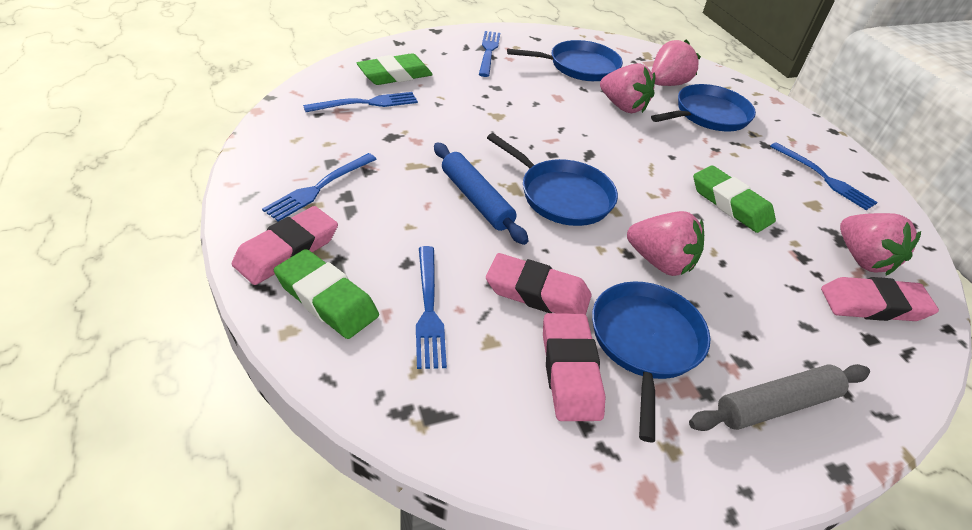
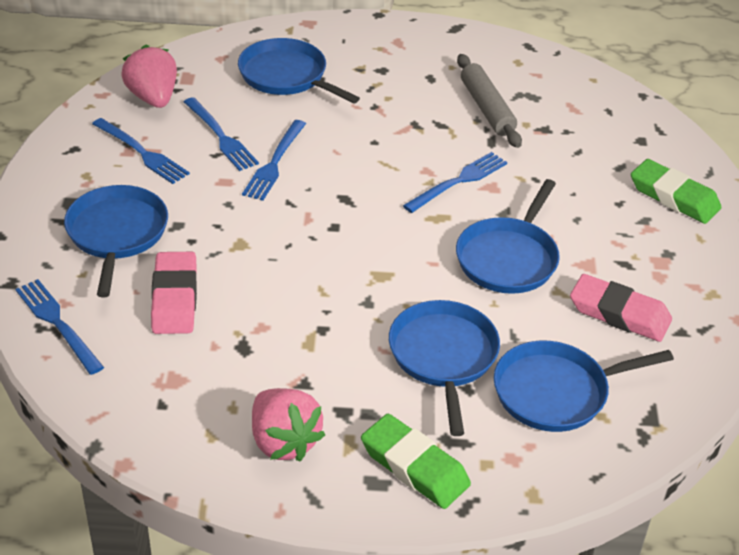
blue pan: 4 -> 5
blue rolling pin: 1 -> 0
green eraser: 3 -> 2
pink eraser: 4 -> 2
pink strawberry: 4 -> 2

